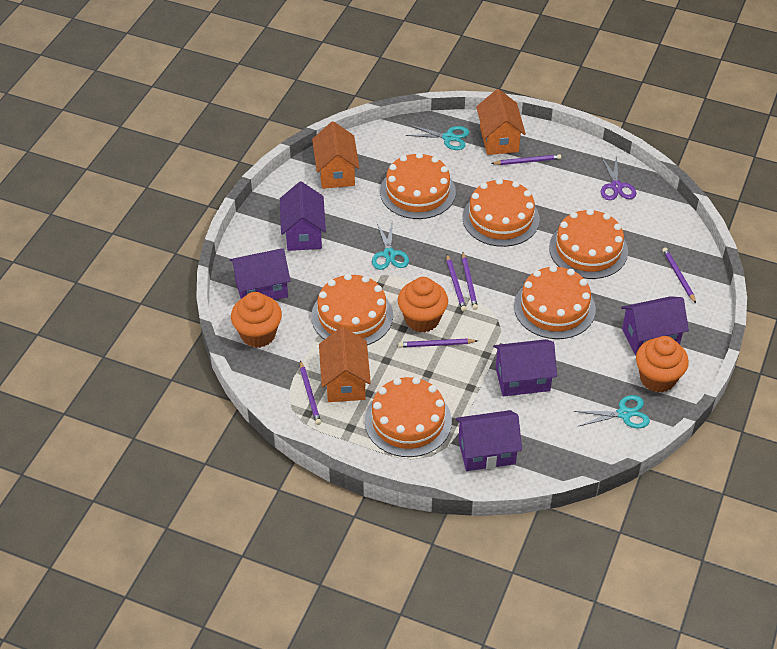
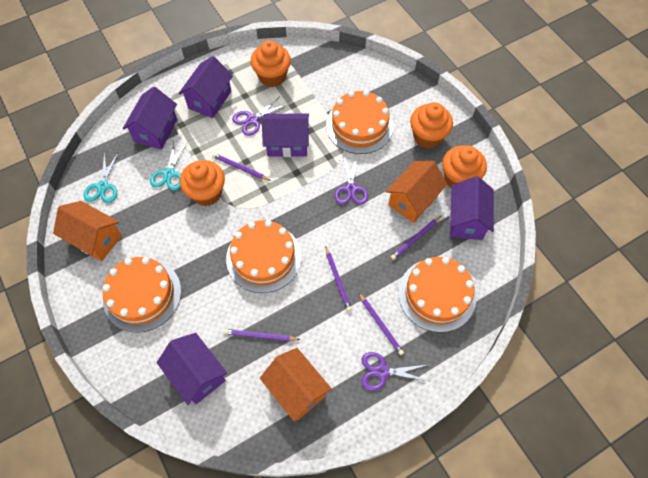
orange cake: 6 -> 4
orange cupcake: 3 -> 4
purple pencil: 6 -> 5
purple scissors: 1 -> 3
turquoise scissors: 3 -> 2

